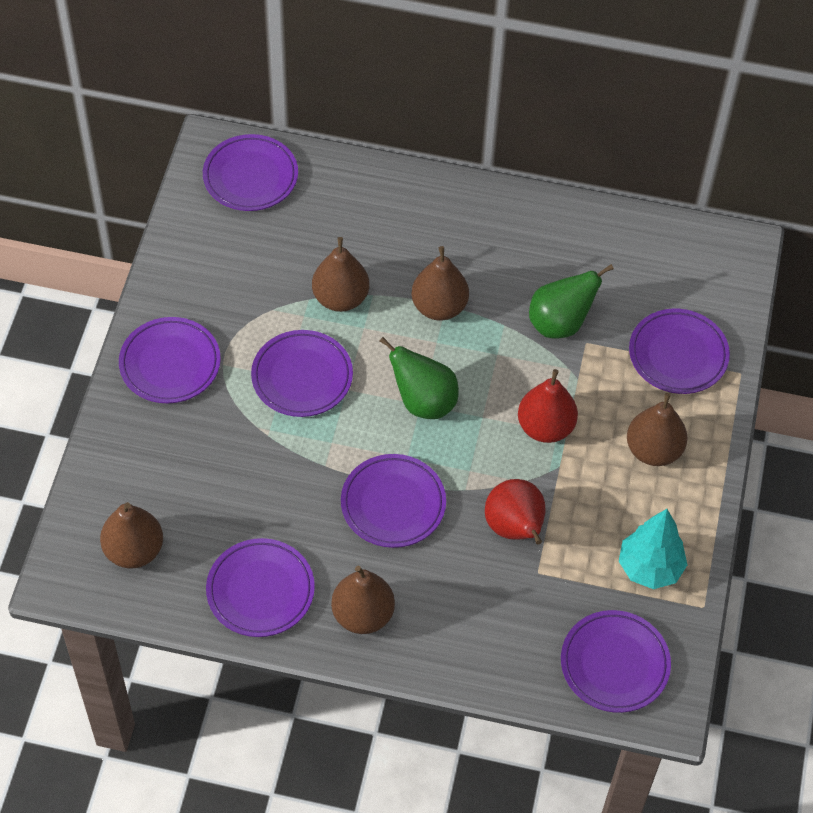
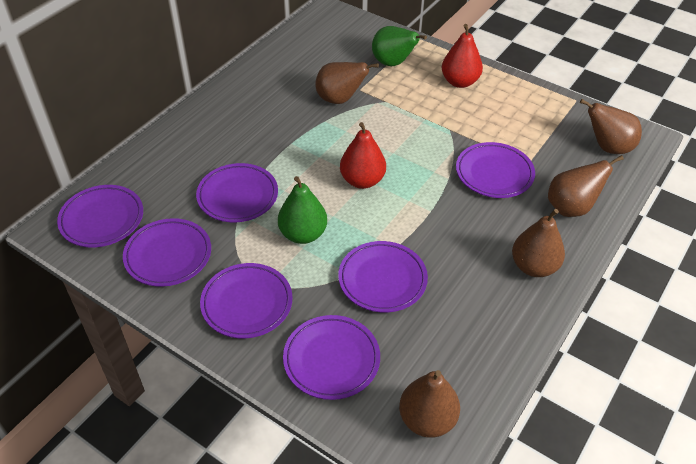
turquoise tree: 1 -> 0

